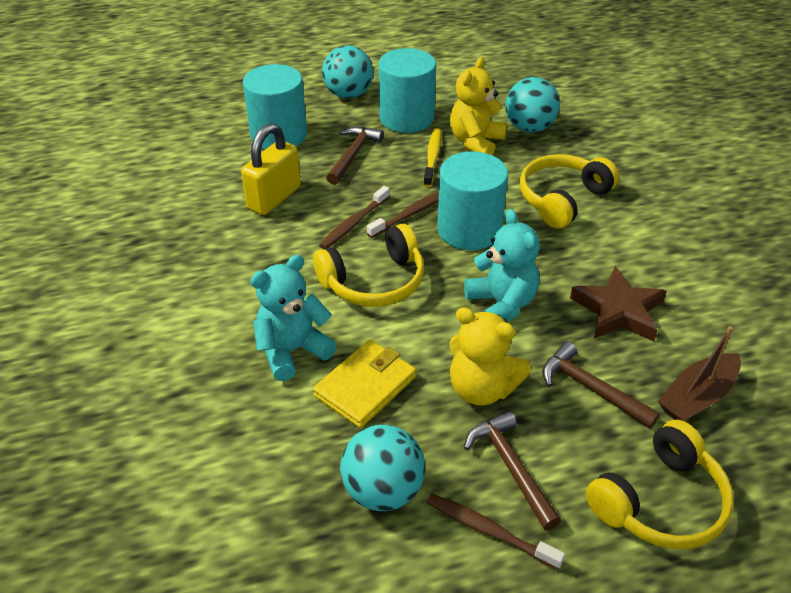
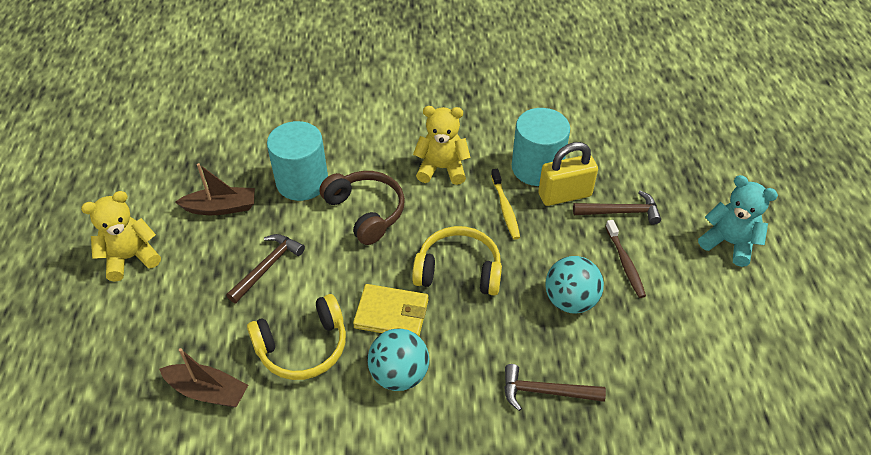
brown boat: 1 -> 2
brown headphones: 0 -> 1
brown star: 1 -> 0
brown toothbrush: 3 -> 1
turquoise ball: 3 -> 2
turquoise cylinder: 3 -> 2
turquoise teddy bear: 2 -> 1
yellow headphones: 3 -> 2

